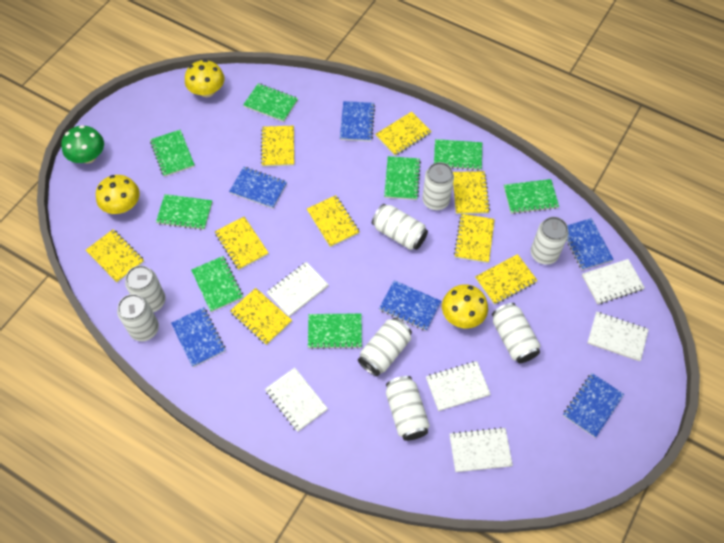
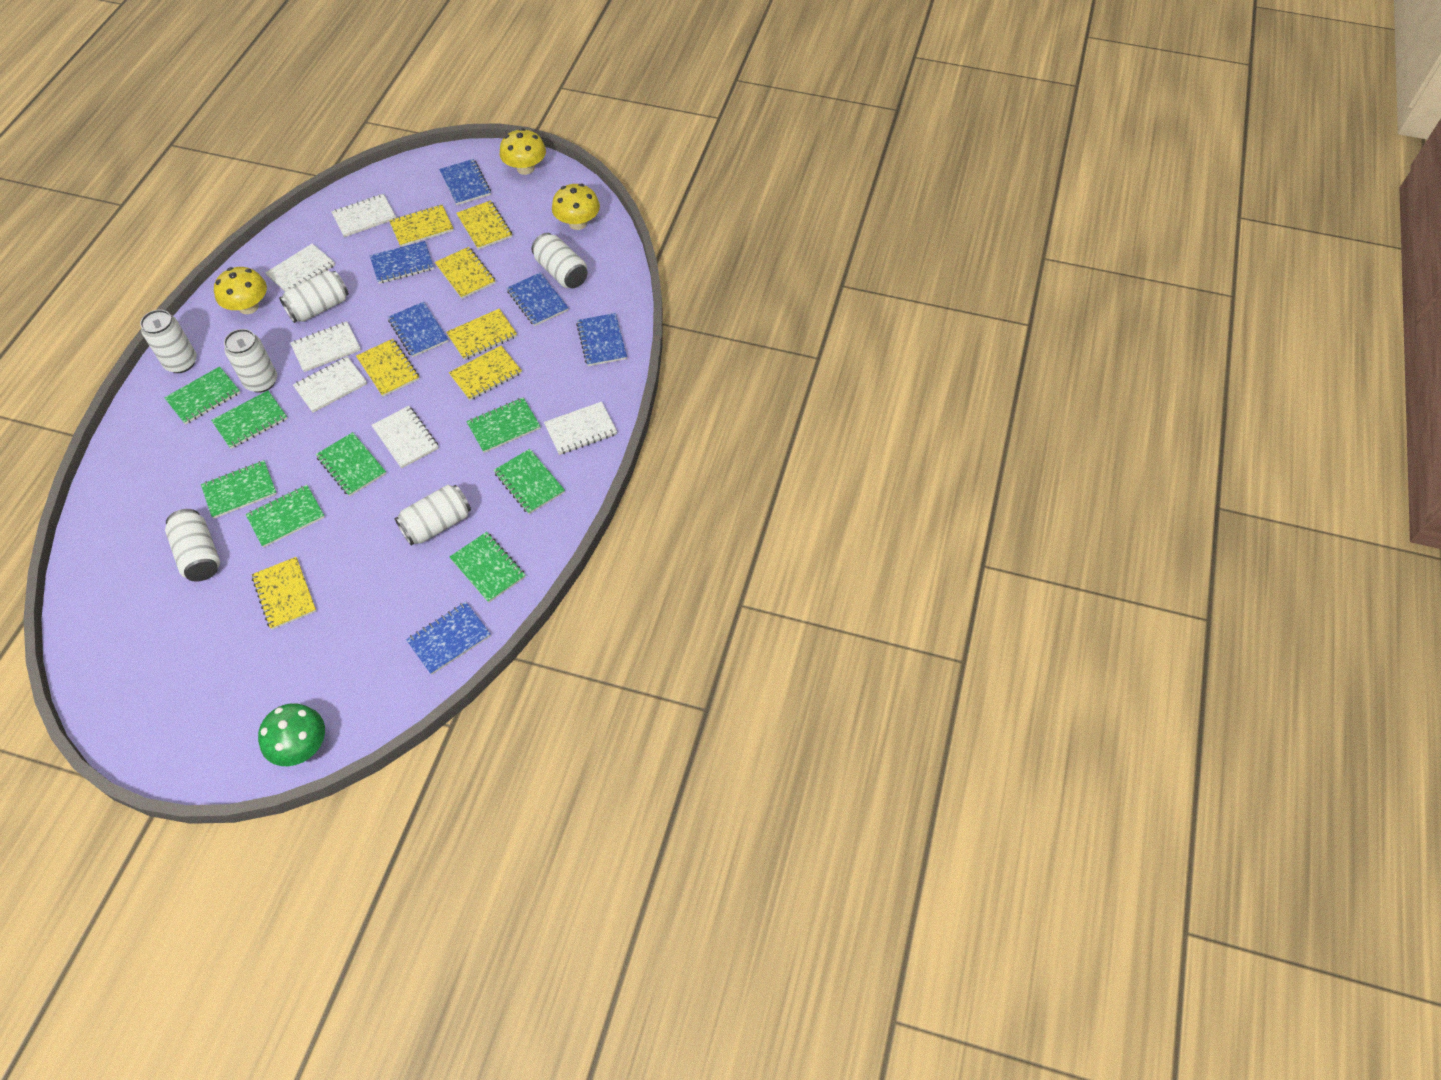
white can: 8 -> 6
yellow notebook: 9 -> 7

